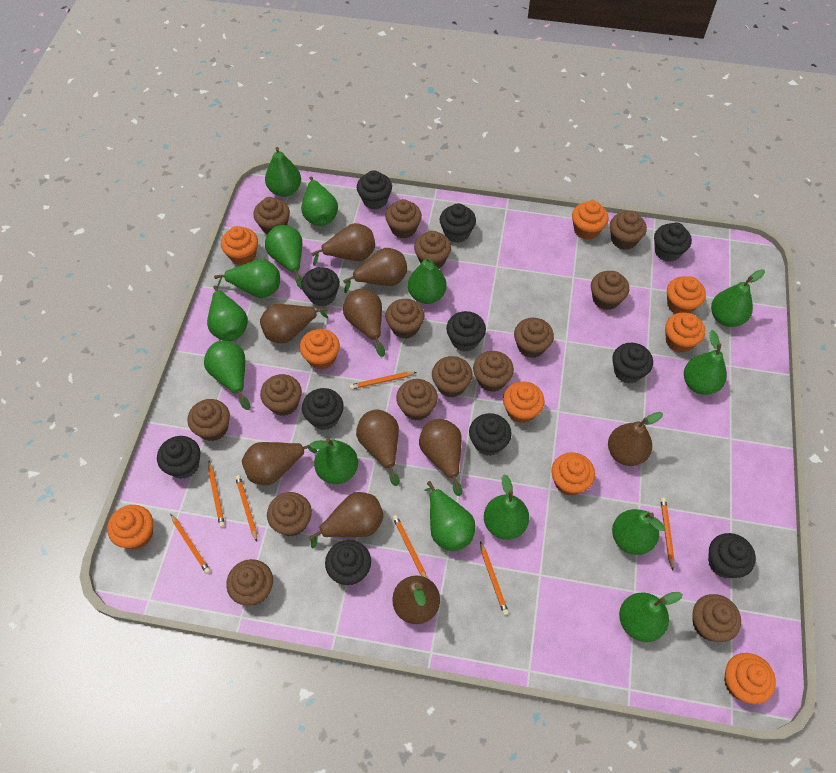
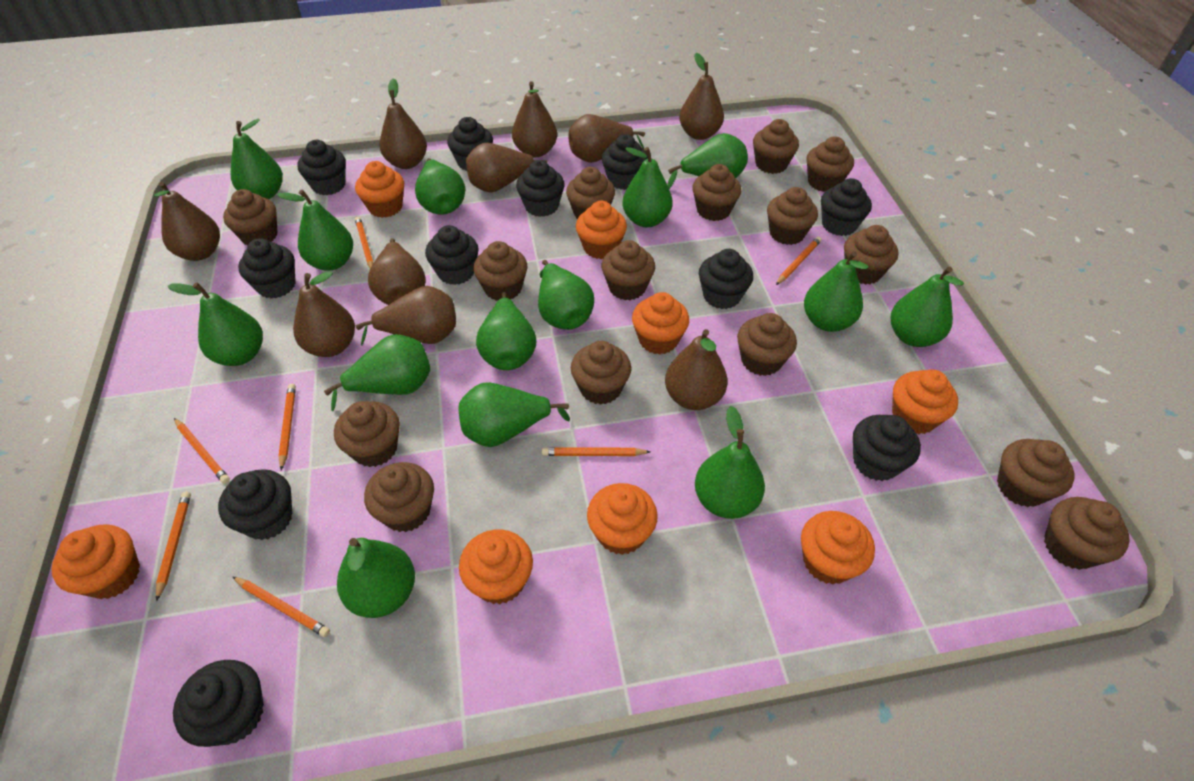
orange cupcake: 9 -> 8

